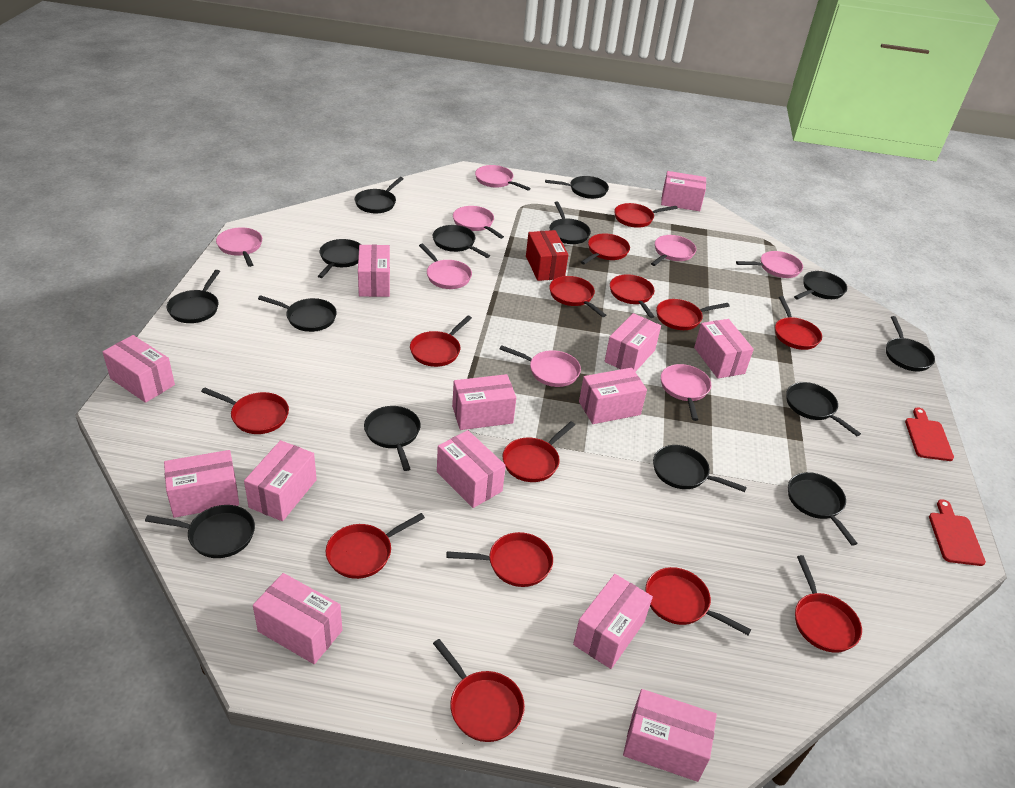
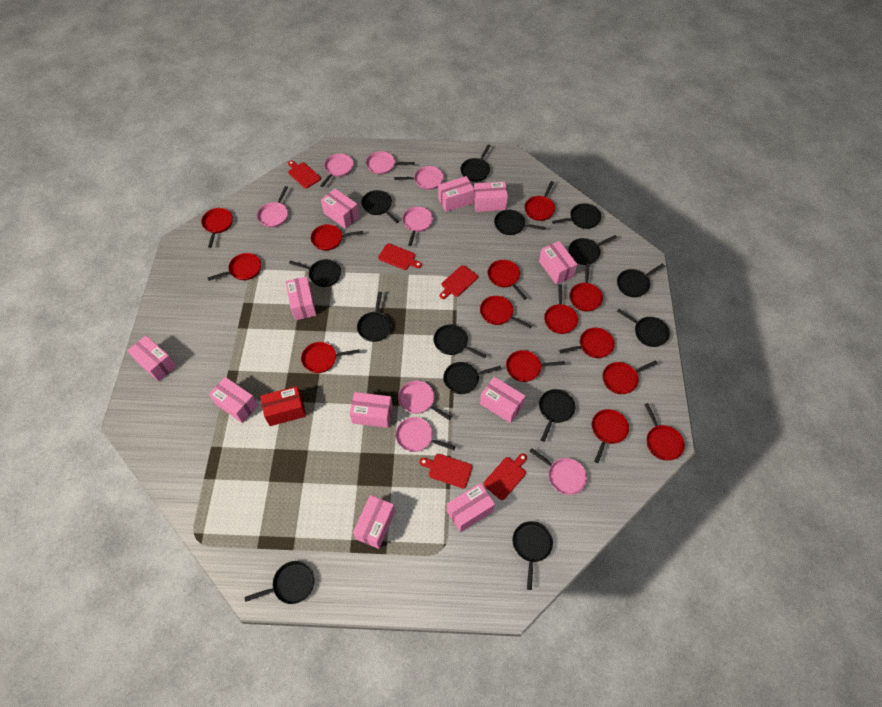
pink box: 13 -> 11
red cutting board: 2 -> 5

